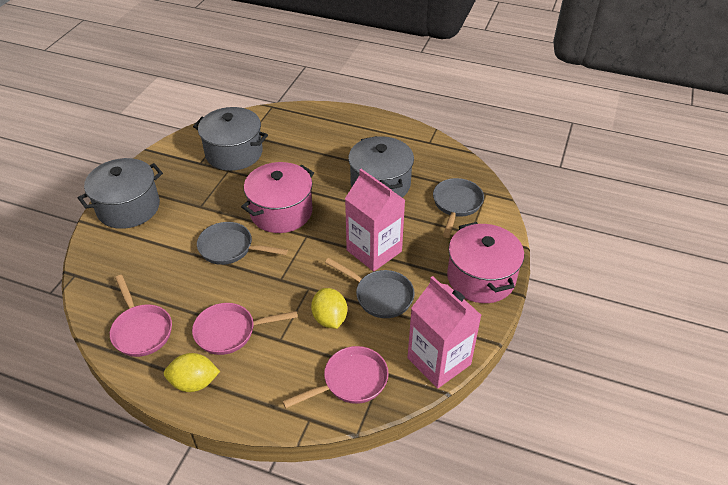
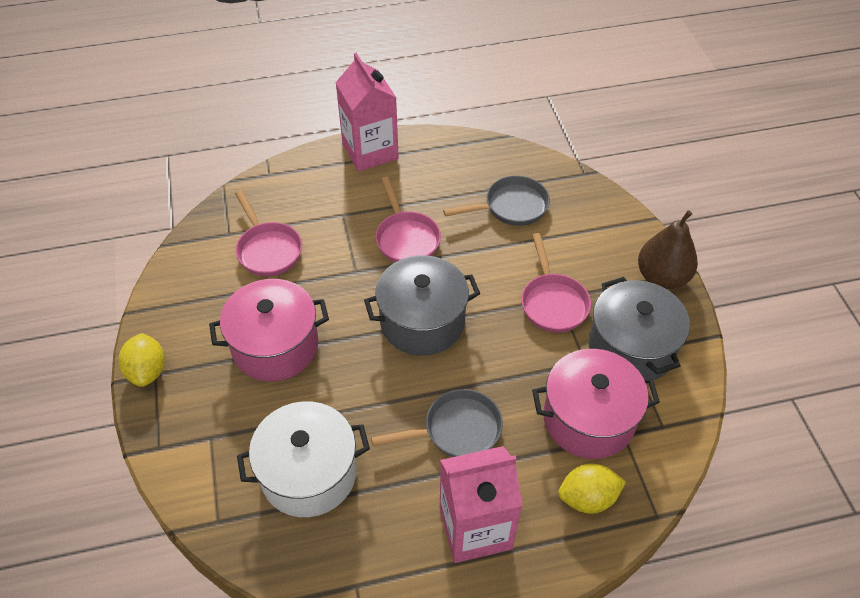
brown pear: 0 -> 1
grey pan: 3 -> 2
grey pot: 3 -> 2
white pot: 0 -> 1

